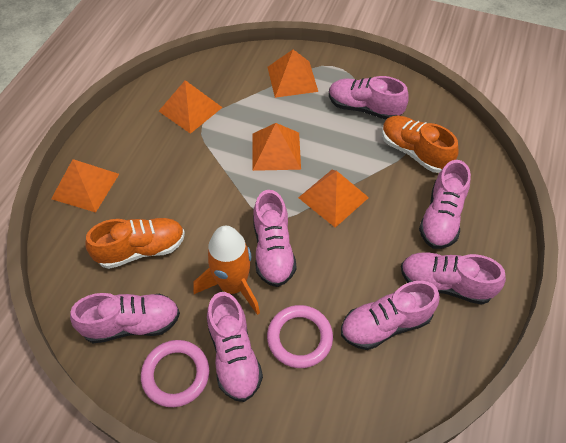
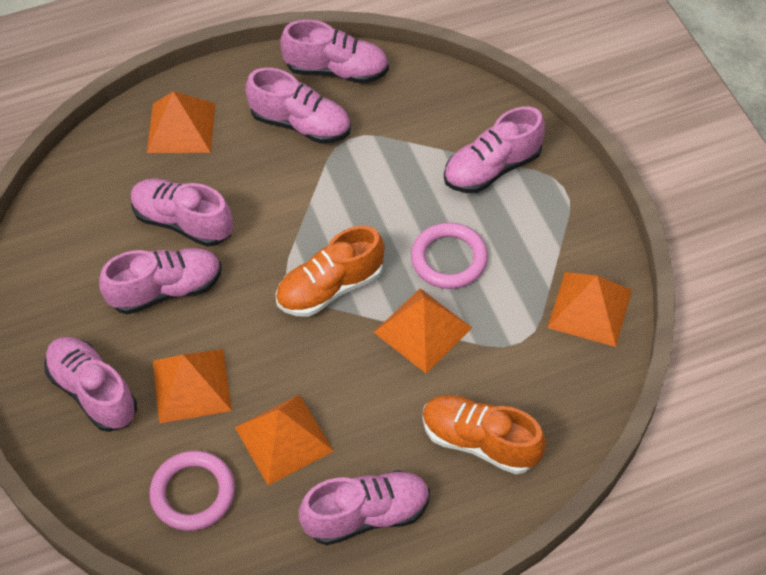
orange rocket: 1 -> 0

